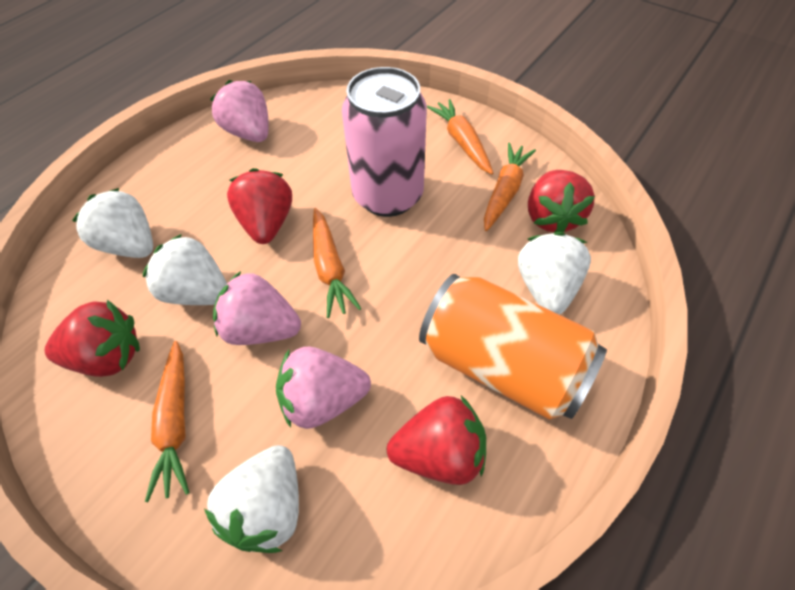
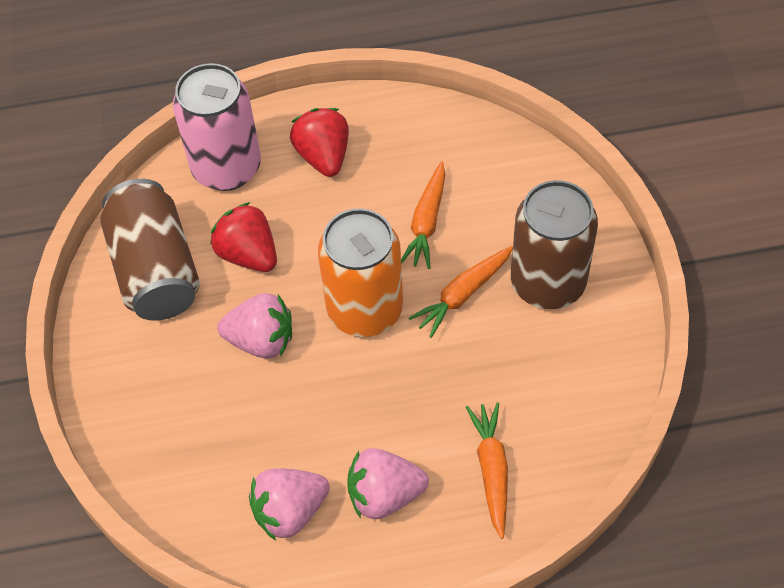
brown can: 0 -> 2
orange carrot: 4 -> 3
red strawberry: 4 -> 2
white strawberry: 4 -> 0

